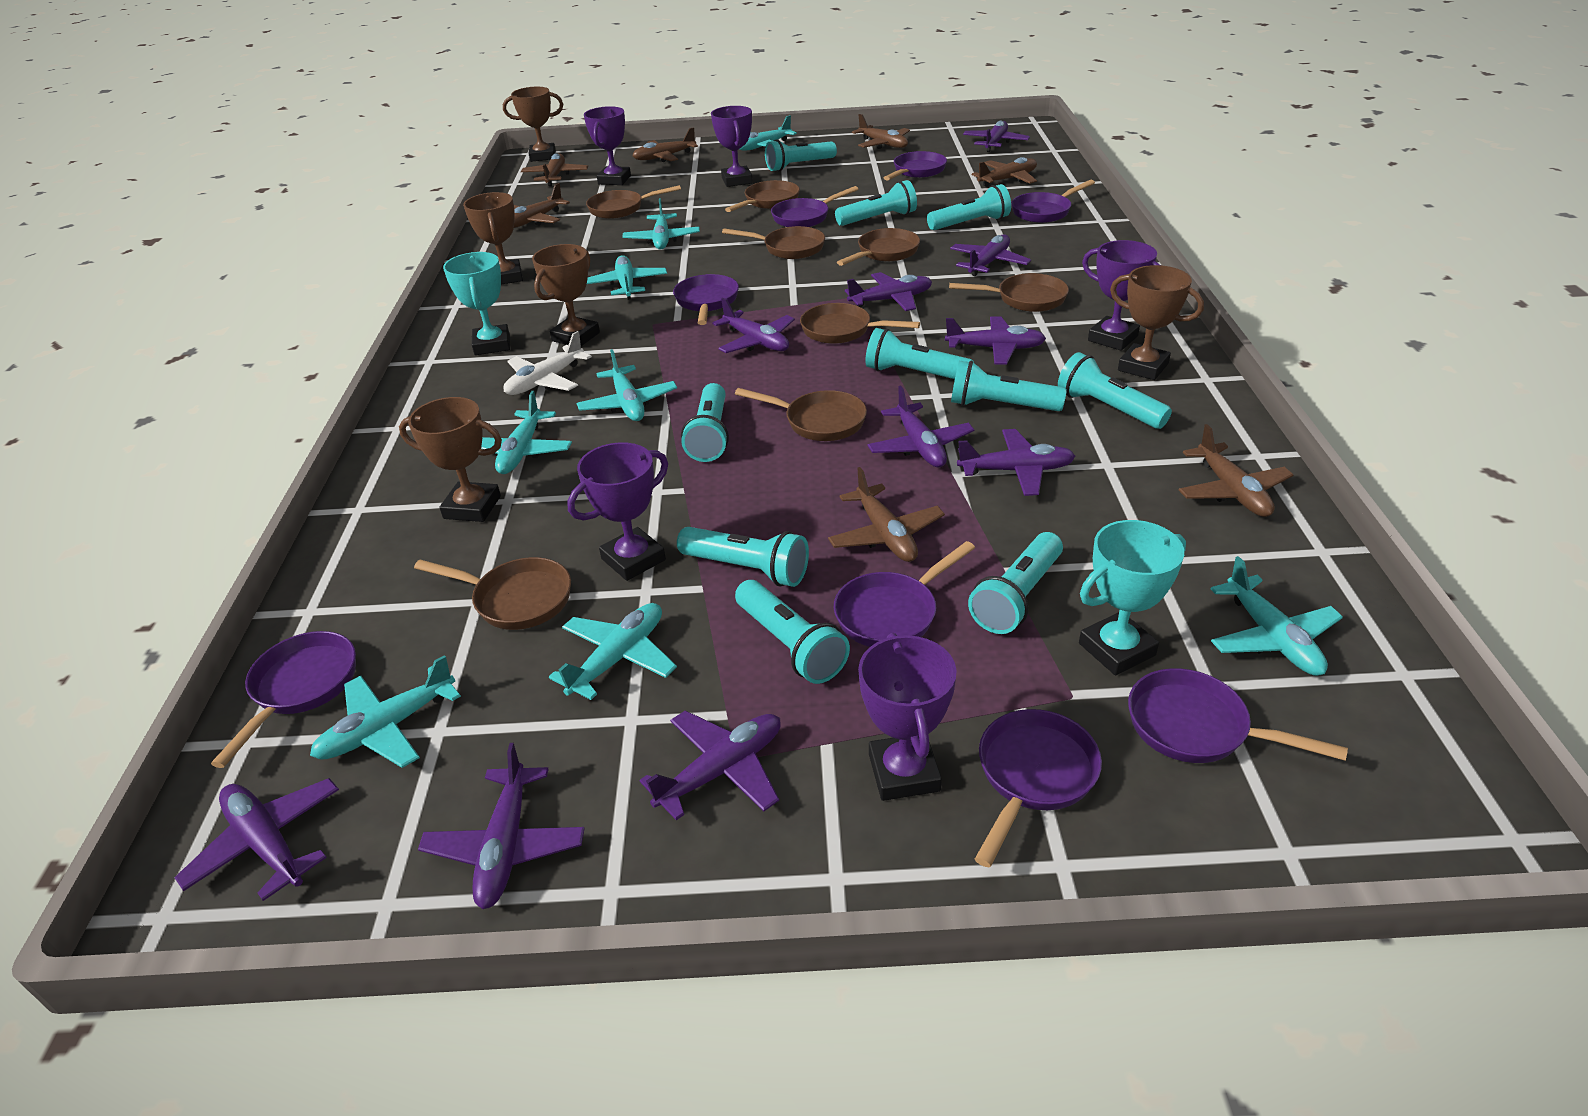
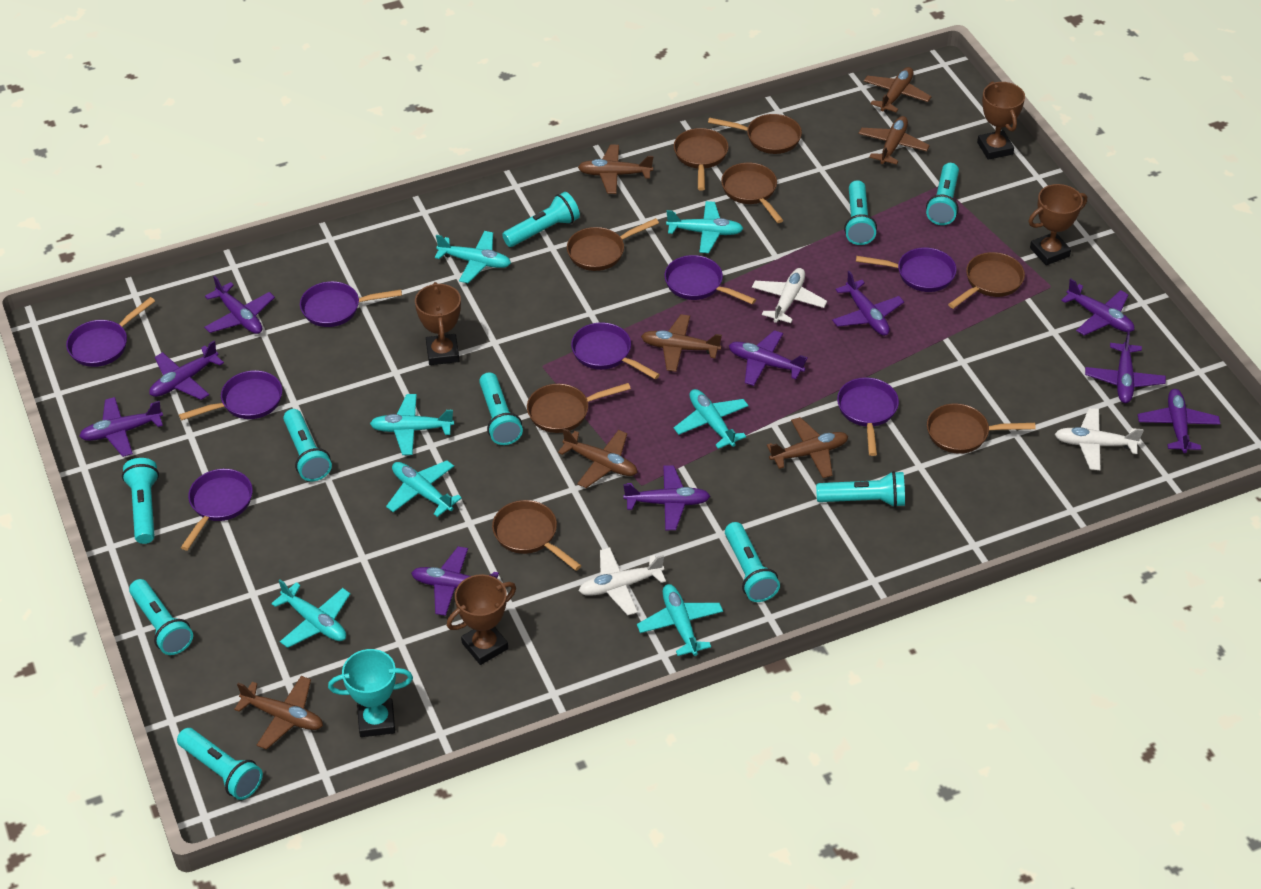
brown trophy: 5 -> 4
purple trophy: 5 -> 0
turquoise plane: 8 -> 7
turquoise trophy: 2 -> 1
white plane: 1 -> 3

